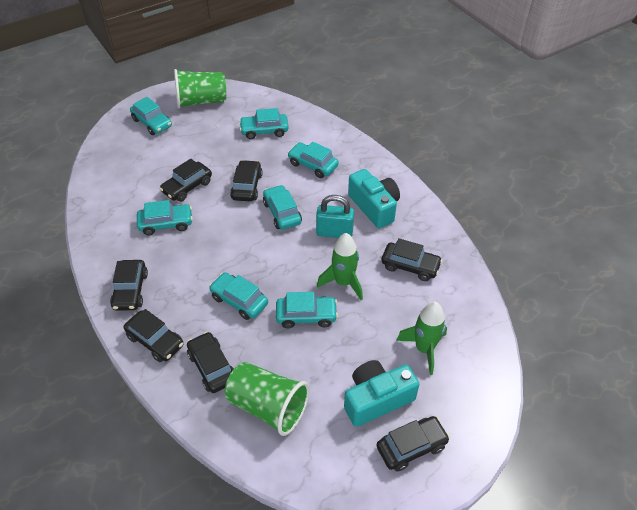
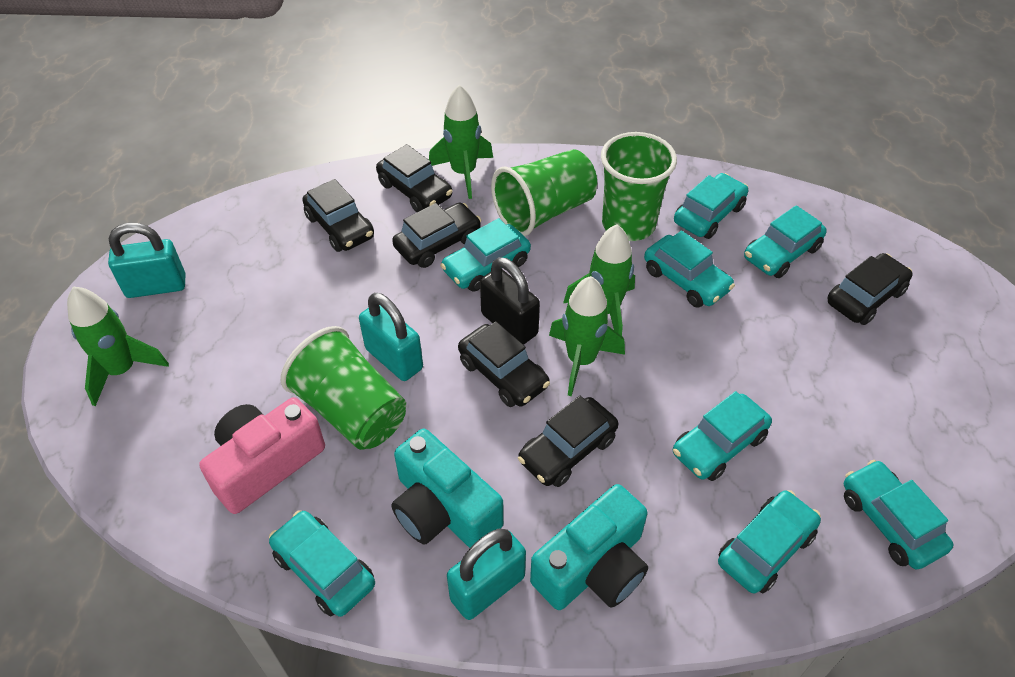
black car: 7 -> 6
black padlock: 0 -> 1
green cup: 2 -> 3
green rocket: 2 -> 4
pink camera: 0 -> 1
turquoise car: 7 -> 8
turquoise padlock: 1 -> 3

